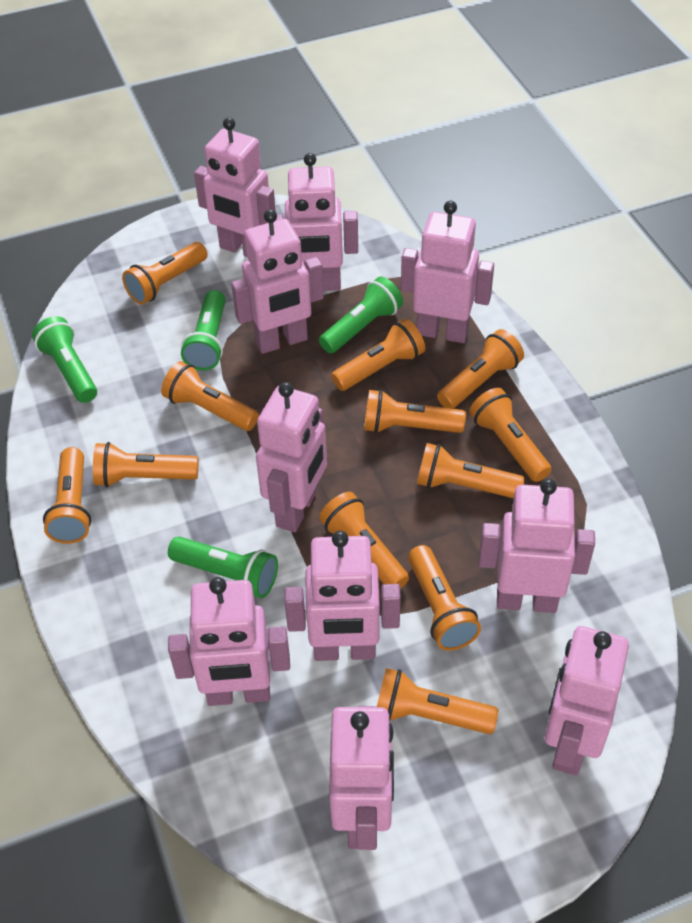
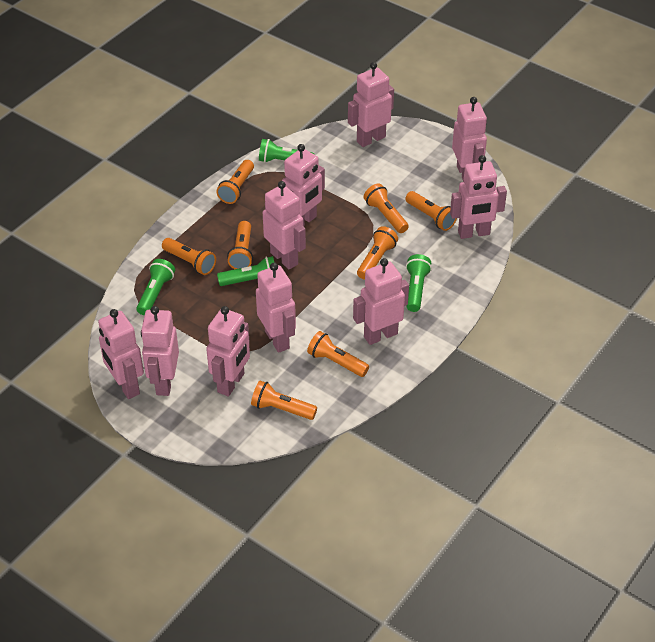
orange flashlight: 12 -> 8

